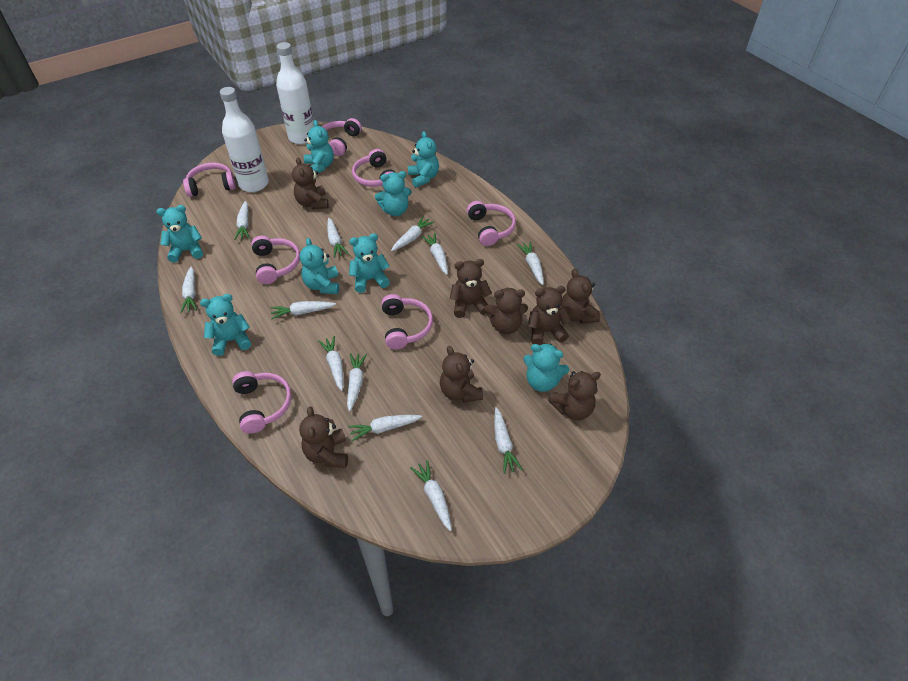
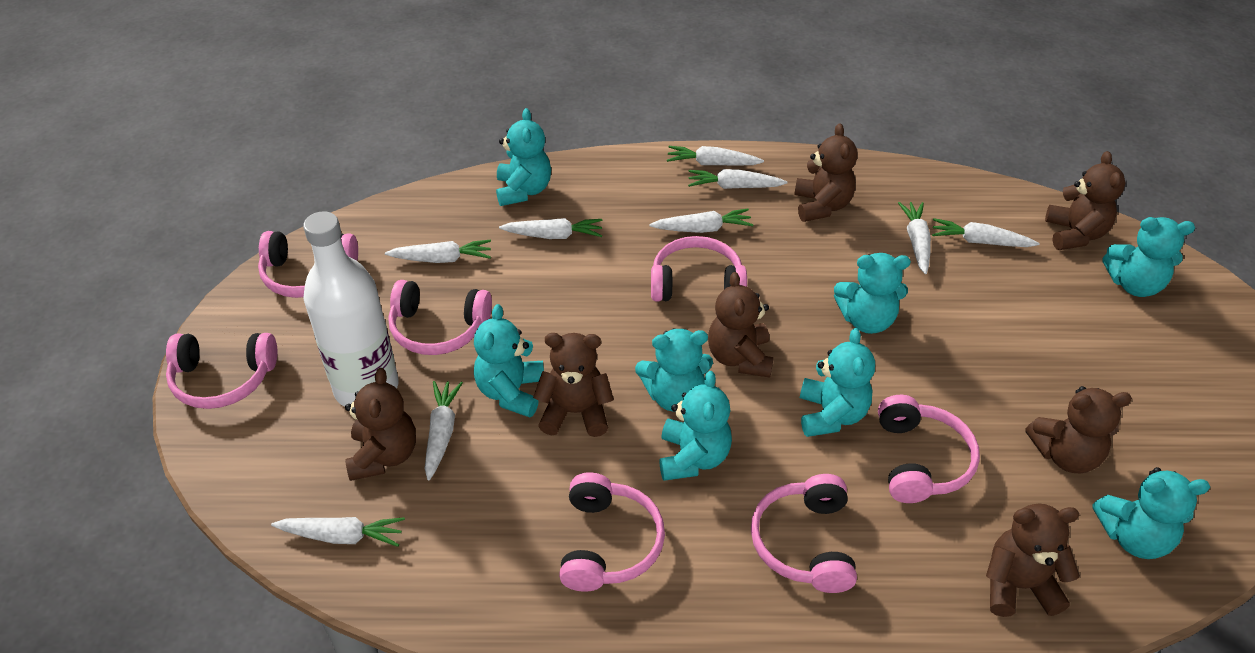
brown teddy bear: 8 -> 7
white bottle: 2 -> 1
white carrot: 12 -> 9

